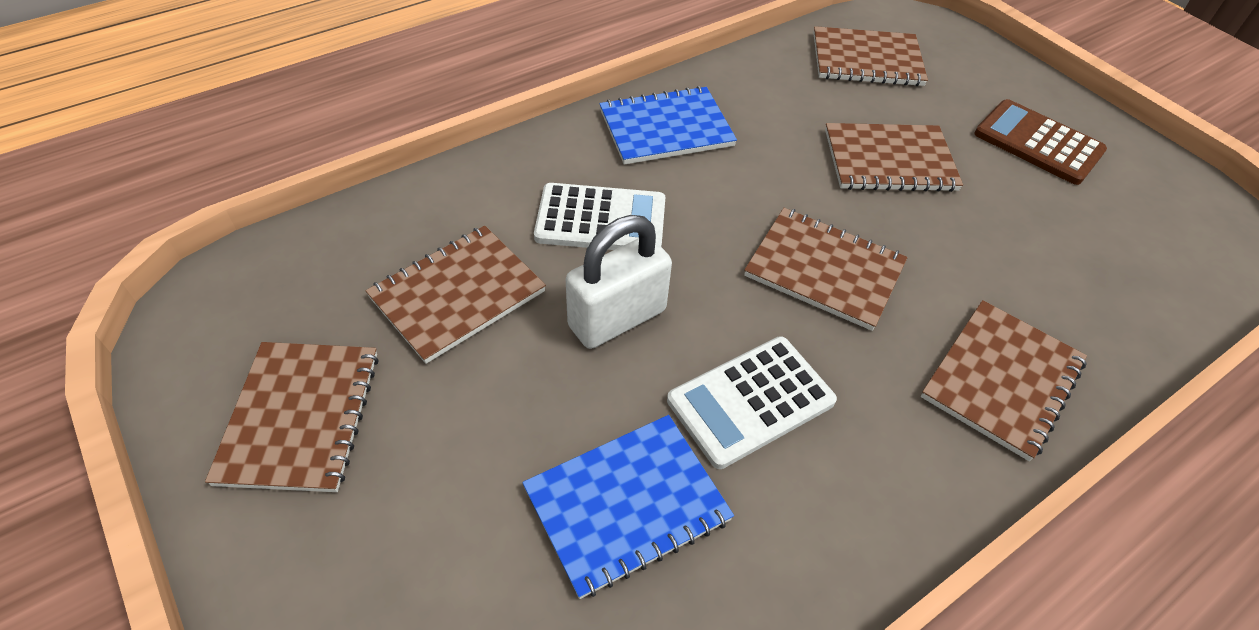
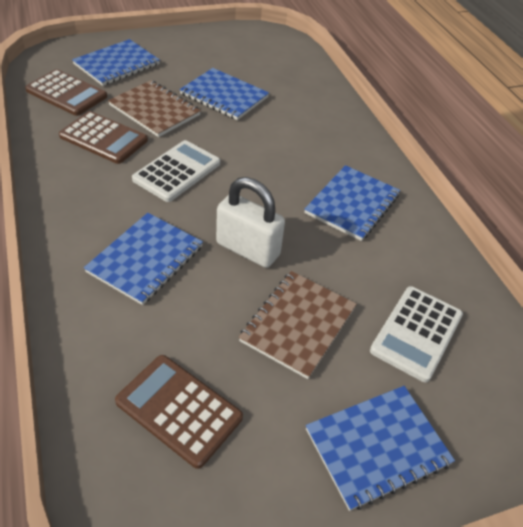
blue notebook: 2 -> 5
brown calculator: 1 -> 3
brown notebook: 6 -> 2

